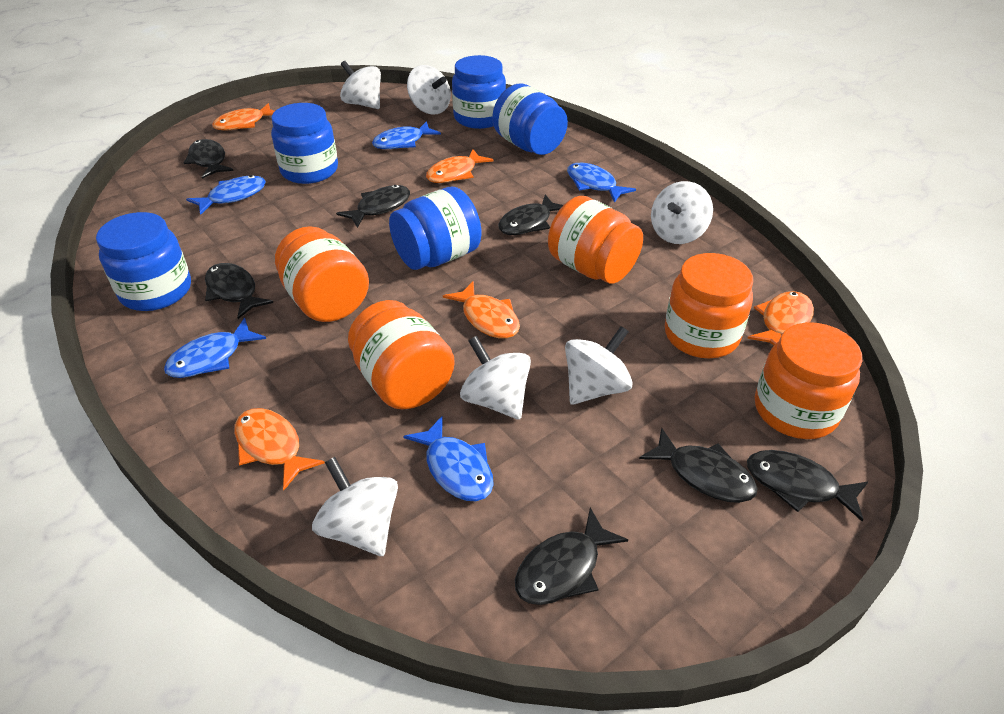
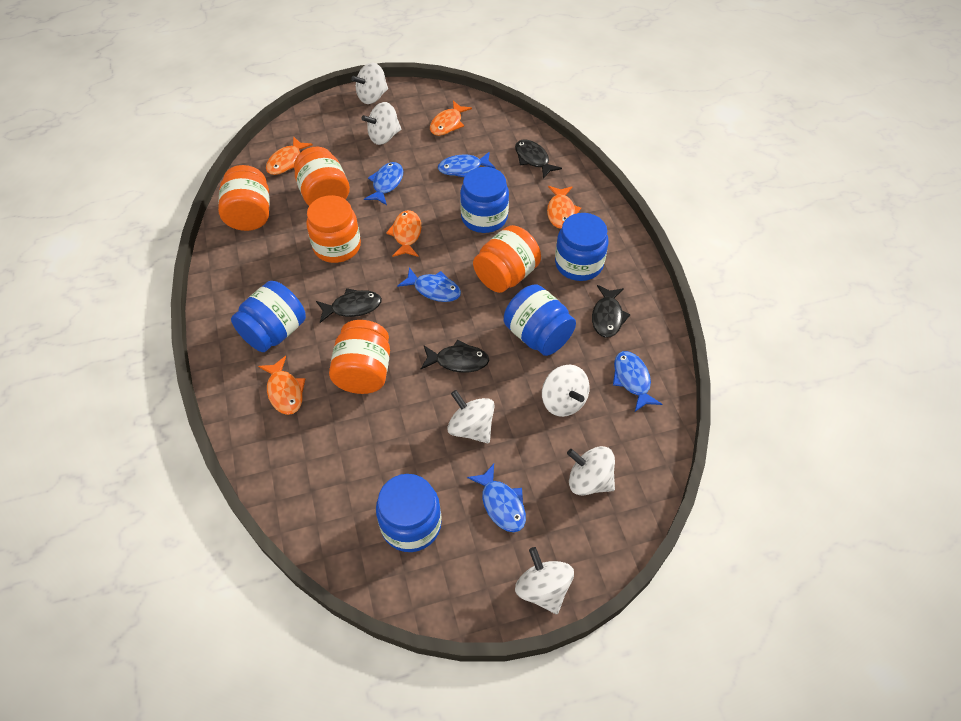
black fish: 7 -> 4

